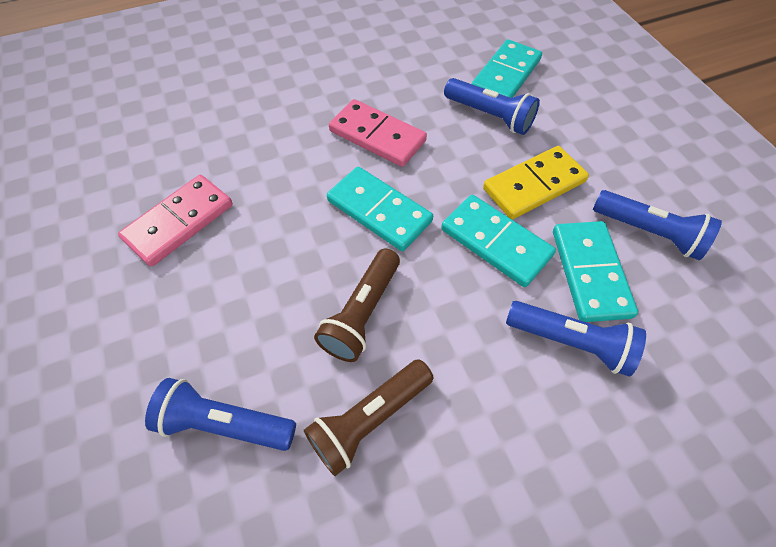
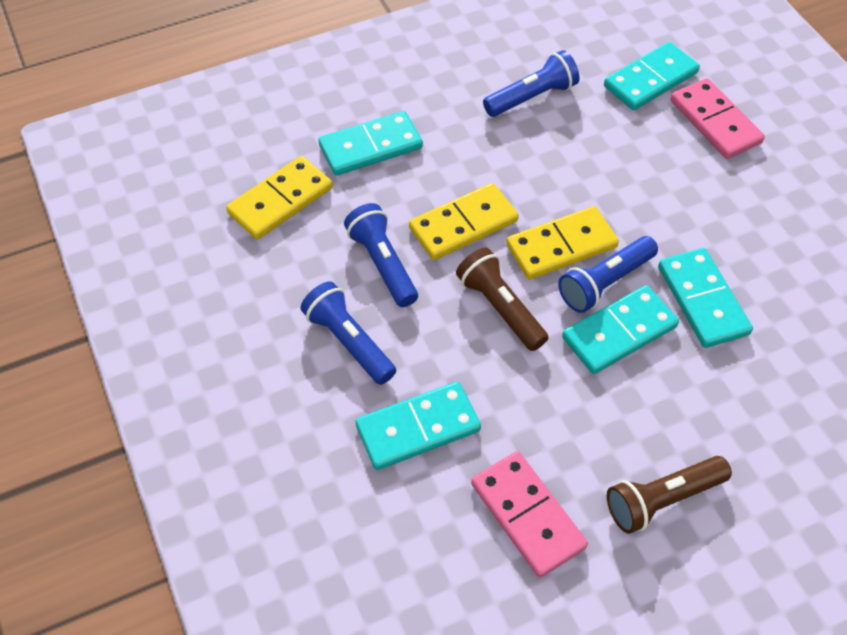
turquoise domino: 4 -> 5
yellow domino: 1 -> 3

